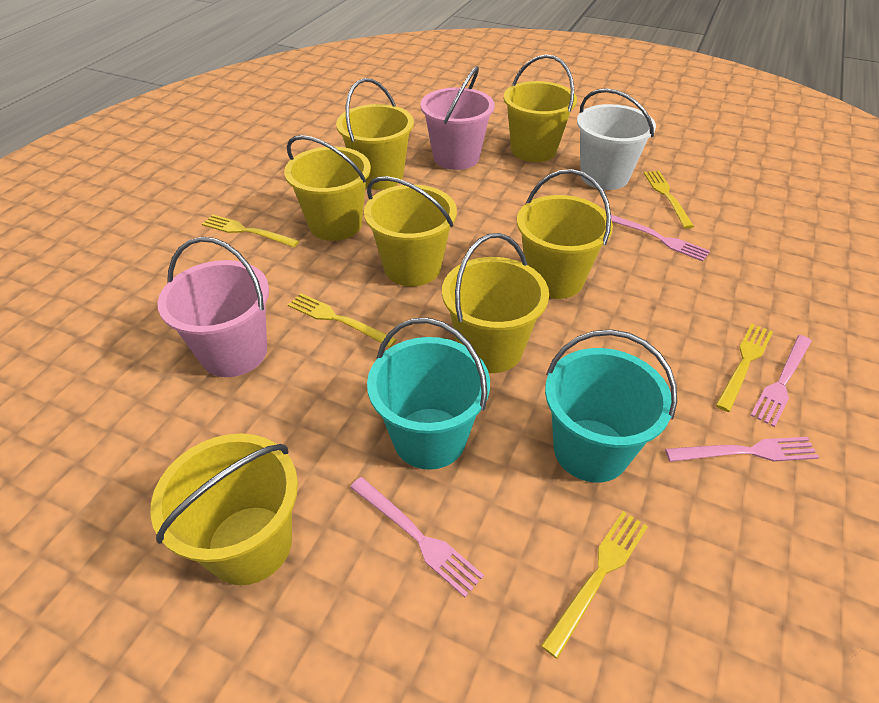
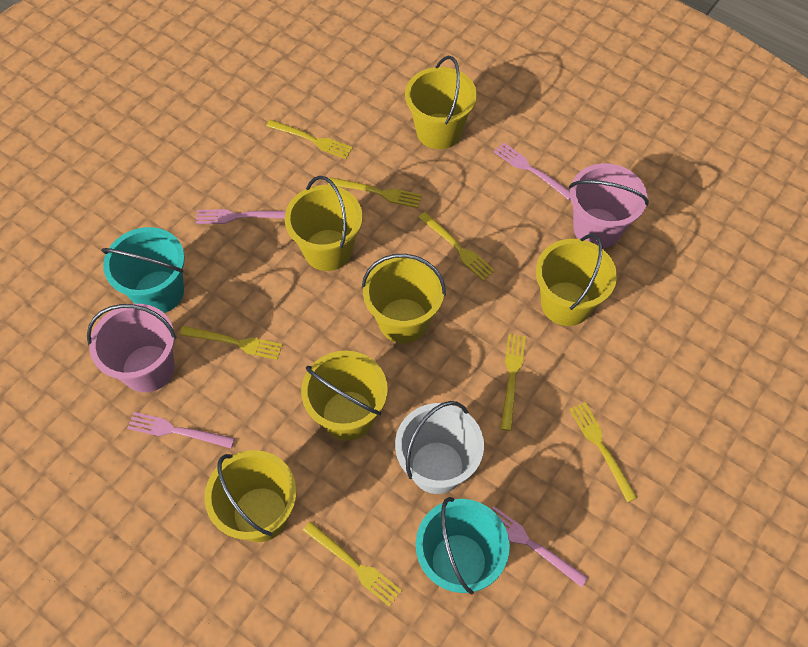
yellow bucket: 7 -> 6
yellow fork: 5 -> 7

